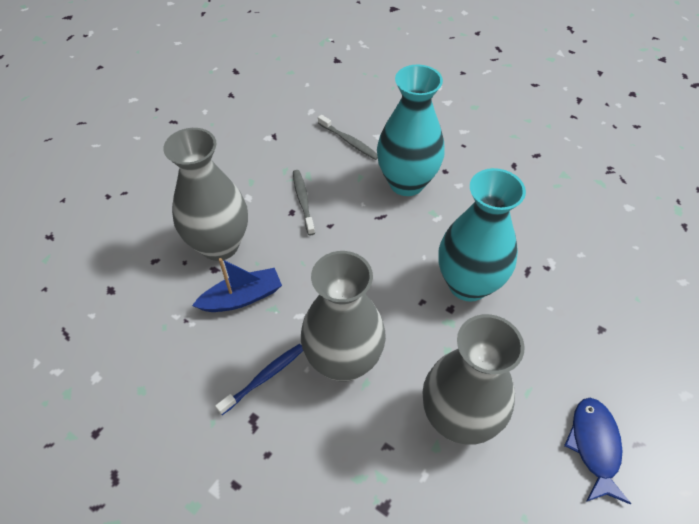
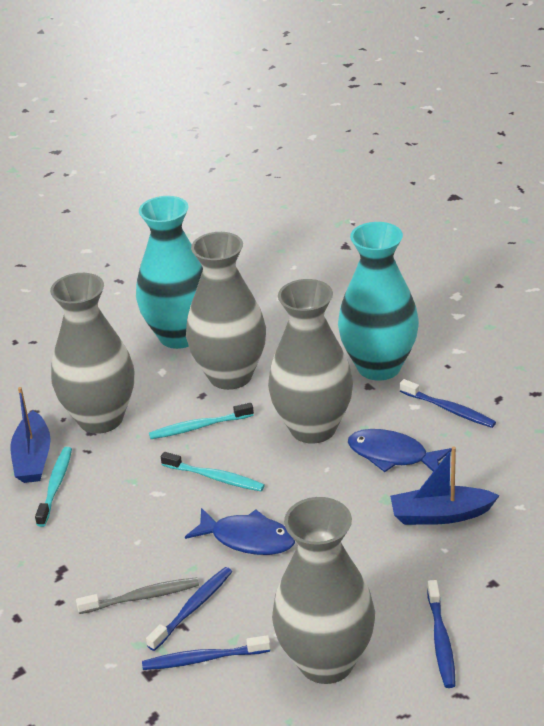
blue boat: 1 -> 2
blue fish: 1 -> 2
blue toothbrush: 1 -> 4
grey toothbrush: 2 -> 1
grey vase: 3 -> 4
turquoise toothbrush: 0 -> 3

